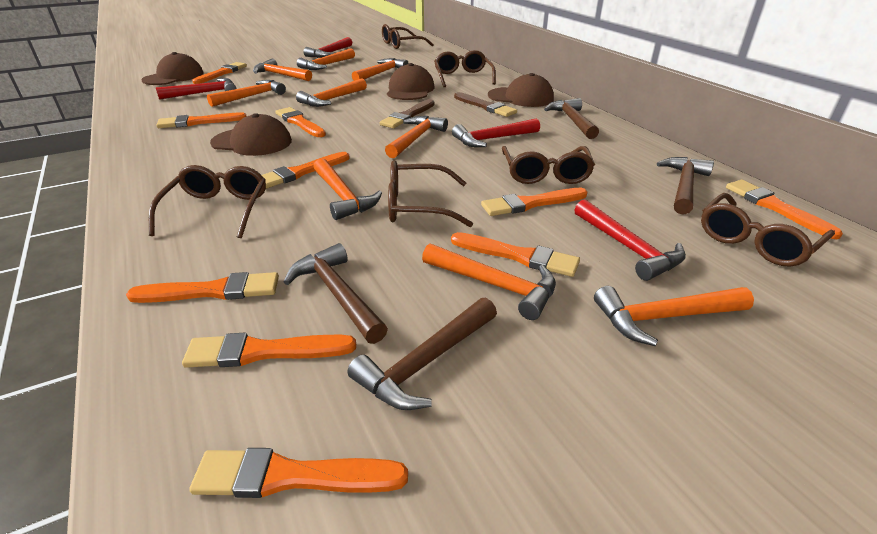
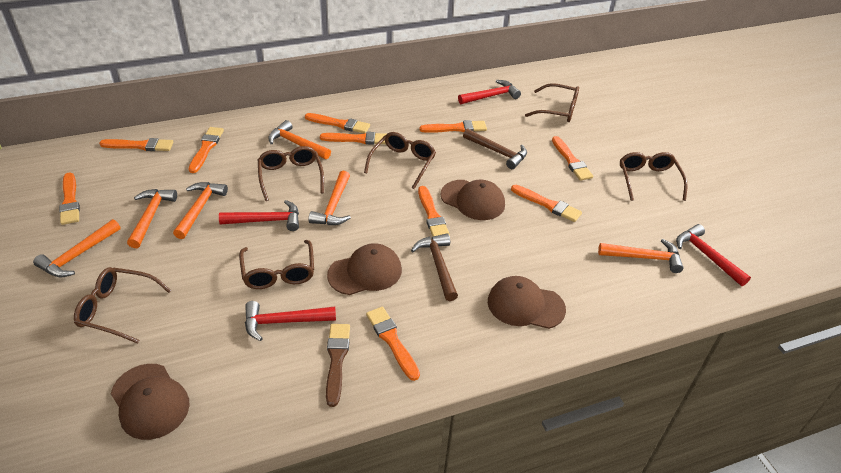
brown brush: 2 -> 1
brown hammer: 4 -> 2
orange hammer: 9 -> 6

